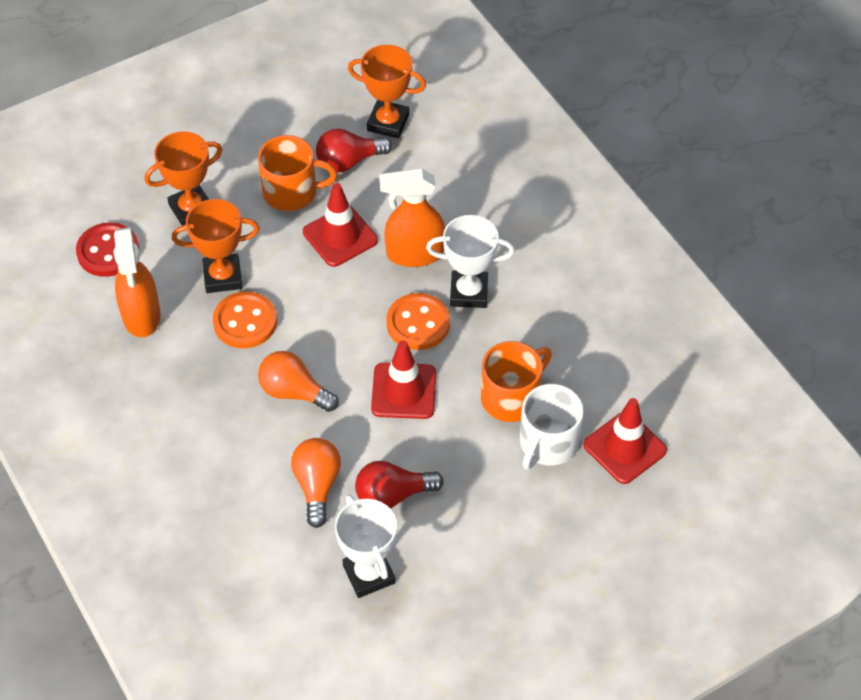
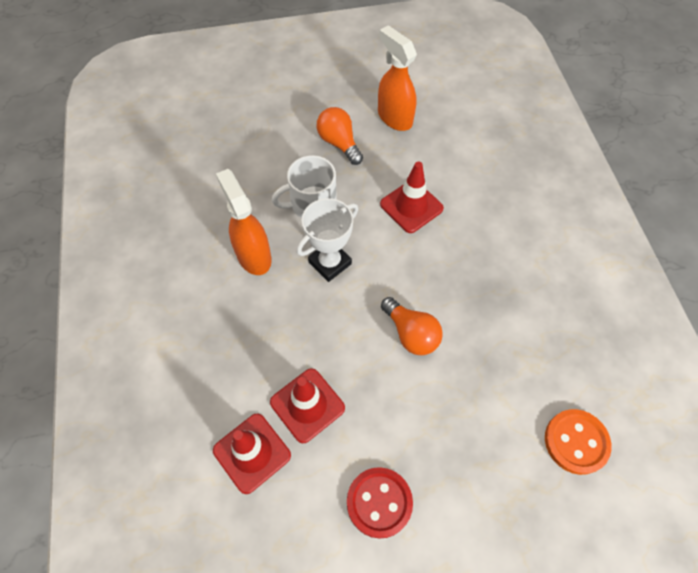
orange button: 2 -> 1
orange mug: 2 -> 0
orange trophy: 3 -> 0
red light bulb: 2 -> 0
white trophy: 2 -> 1

